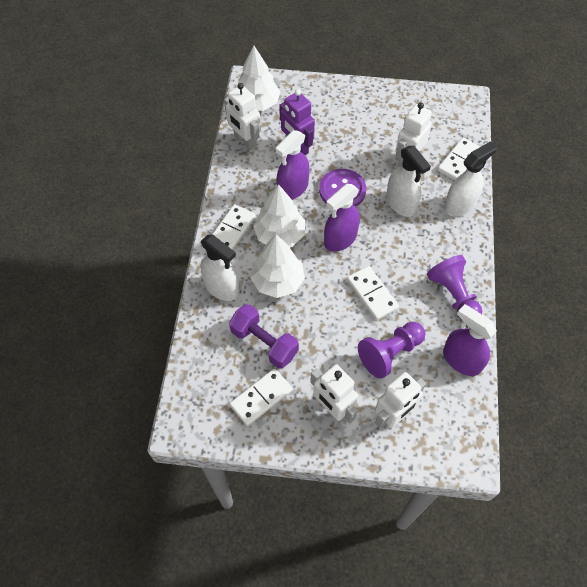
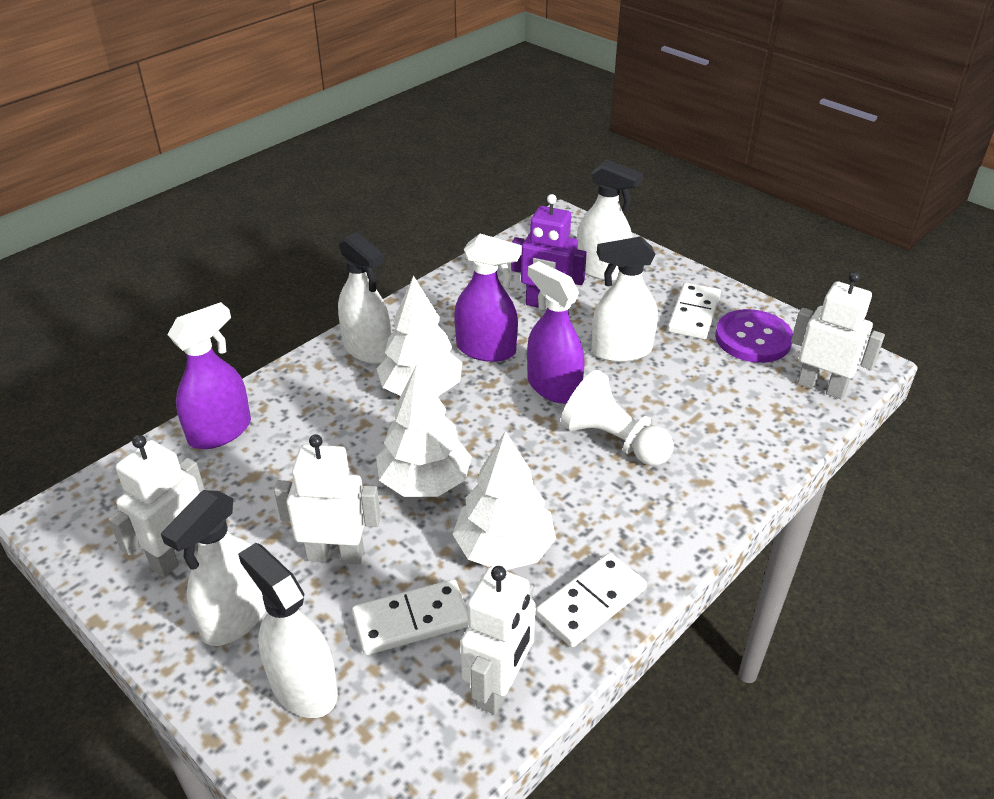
purple dumbbell: 1 -> 0
purple pawn: 2 -> 0
white domino: 4 -> 3
white pawn: 0 -> 1
white spray bottle: 3 -> 5

